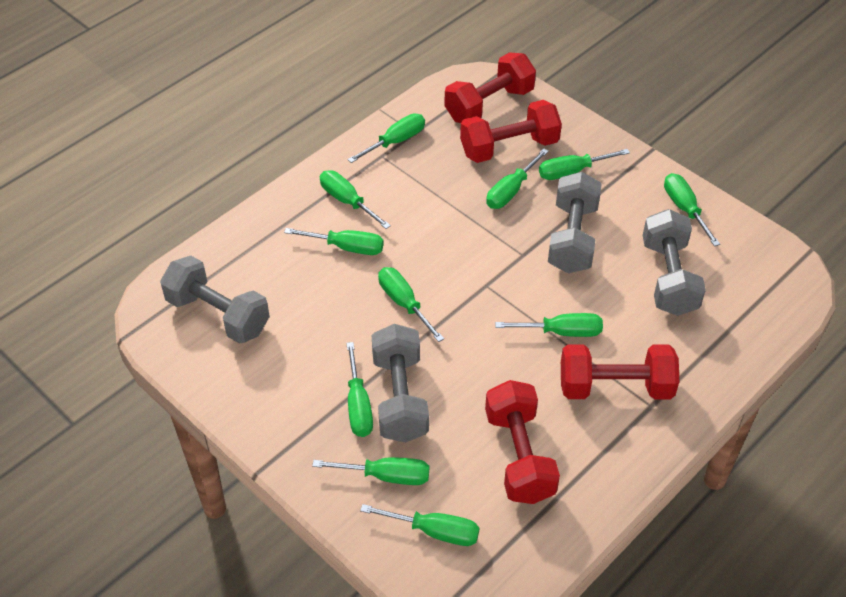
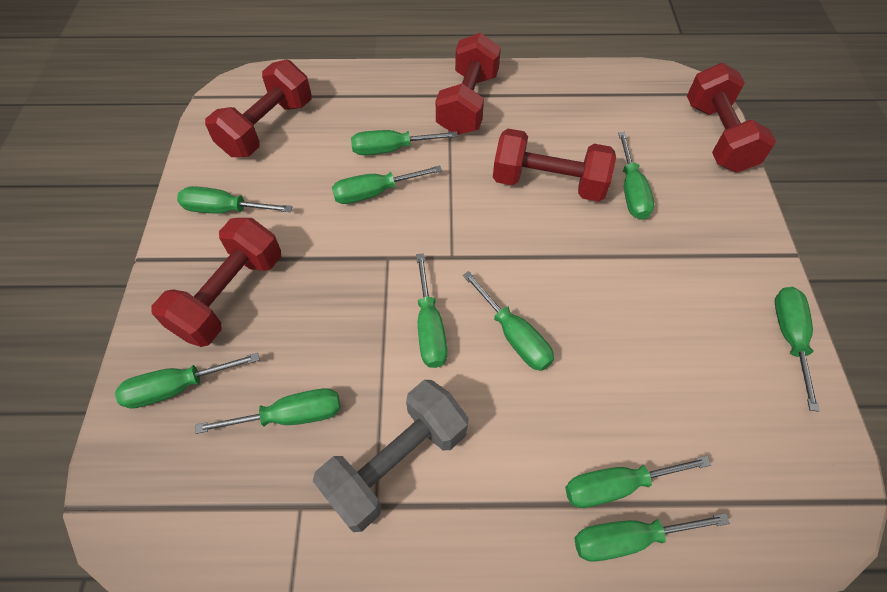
grey dumbbell: 4 -> 1
red dumbbell: 4 -> 5

